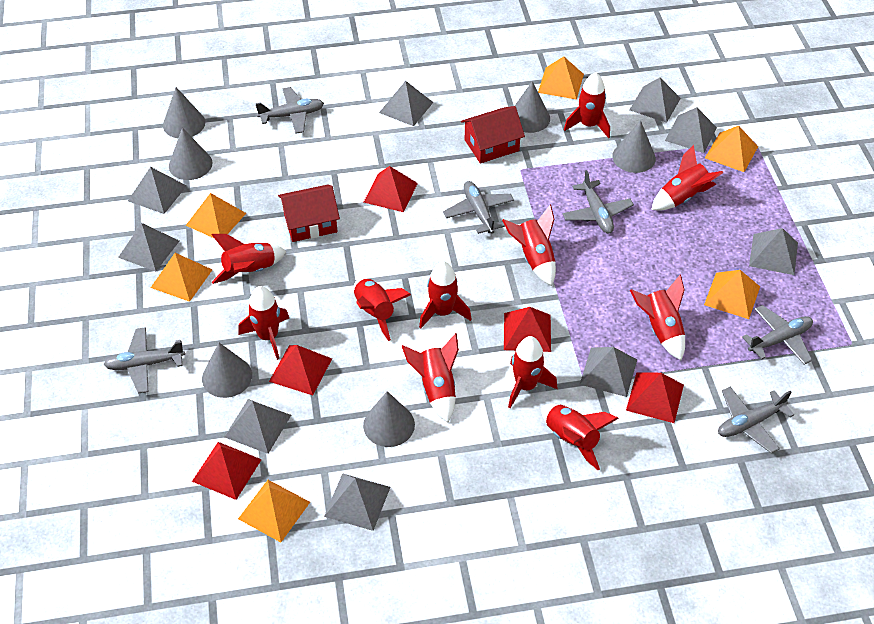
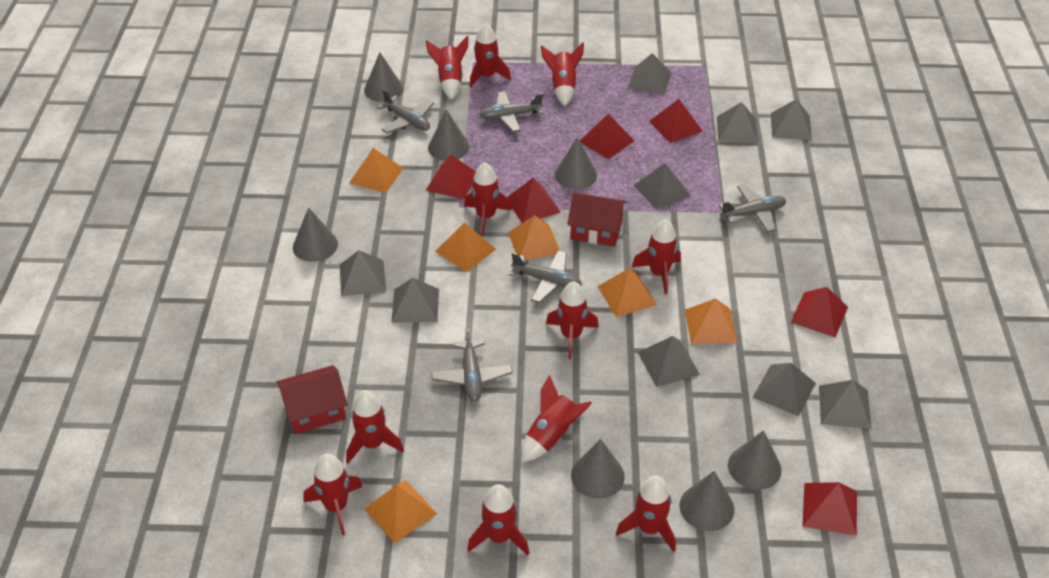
grey cone: 6 -> 7
grey plane: 6 -> 5
red pyramid: 5 -> 6

